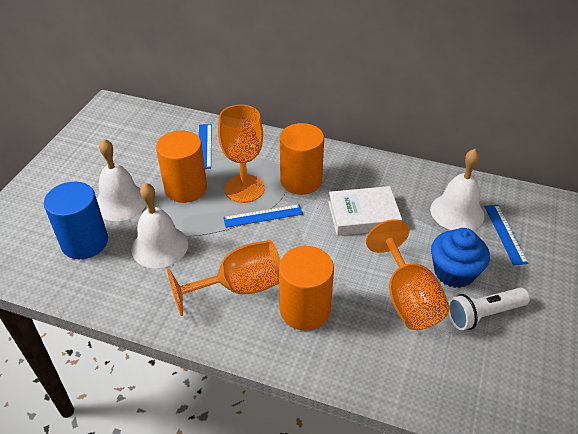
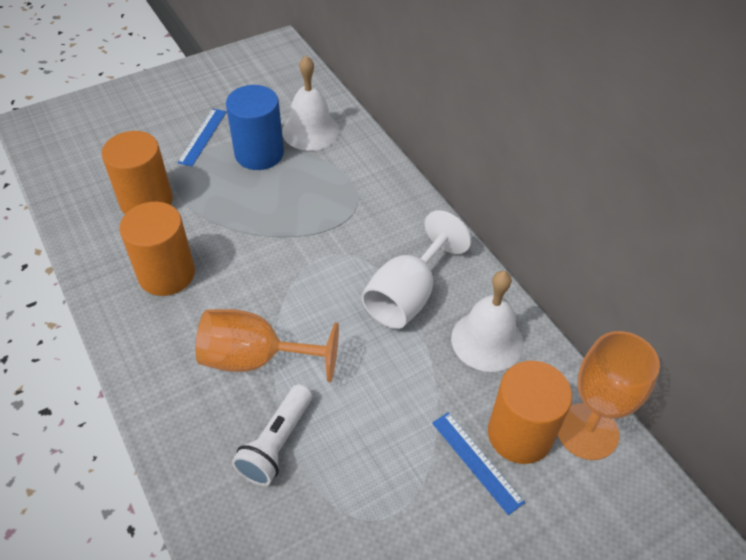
blue cupcake: 1 -> 0
blue ruler: 3 -> 2
orange goblet: 3 -> 2
white bell: 3 -> 2
white book: 1 -> 0
white goblet: 0 -> 1

